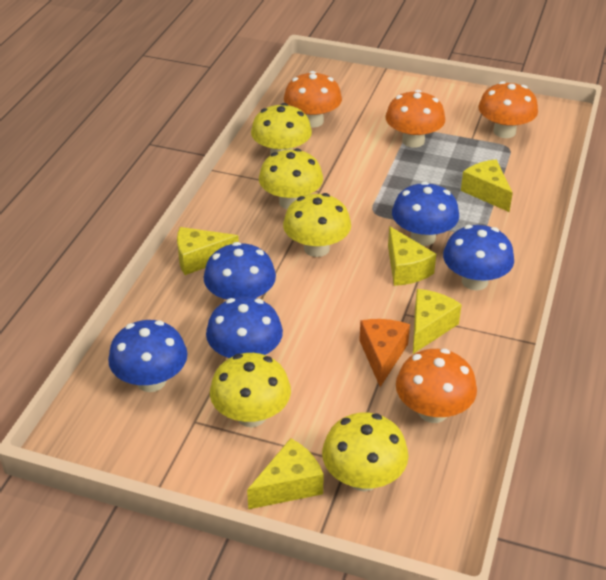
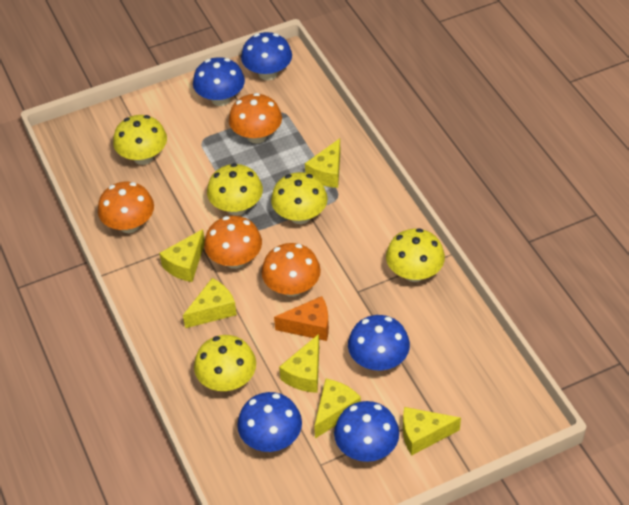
yellow cheese: 5 -> 6

